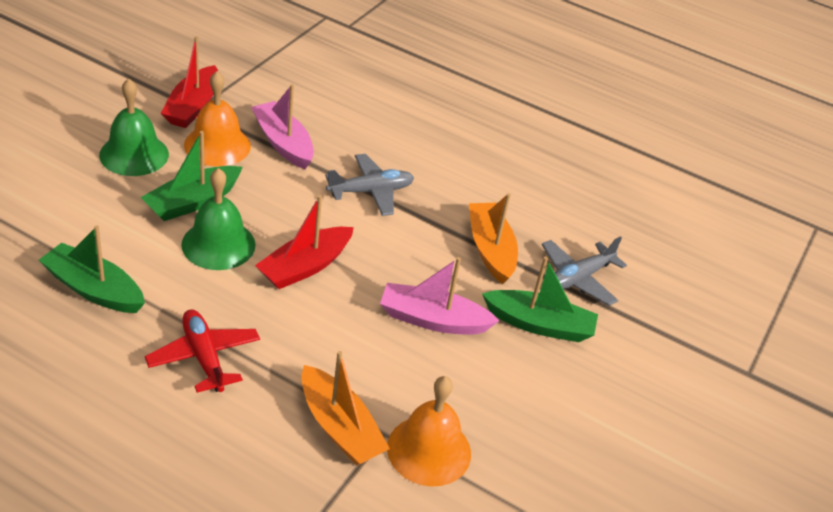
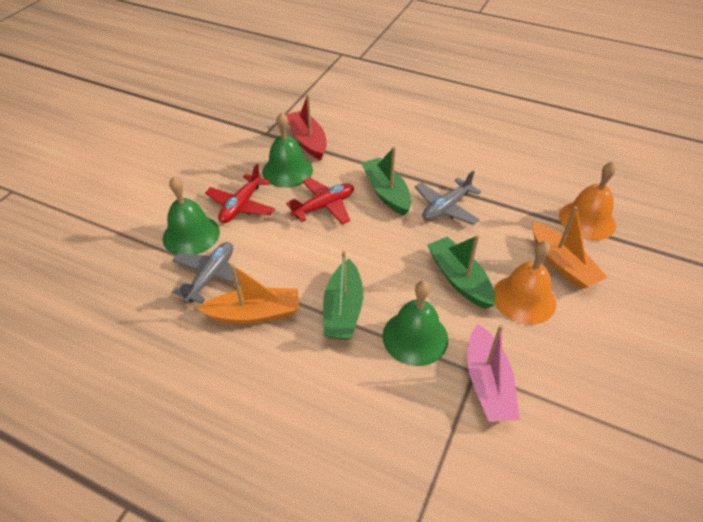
green bell: 2 -> 3
pink boat: 2 -> 1
red boat: 2 -> 1
red plane: 1 -> 2

